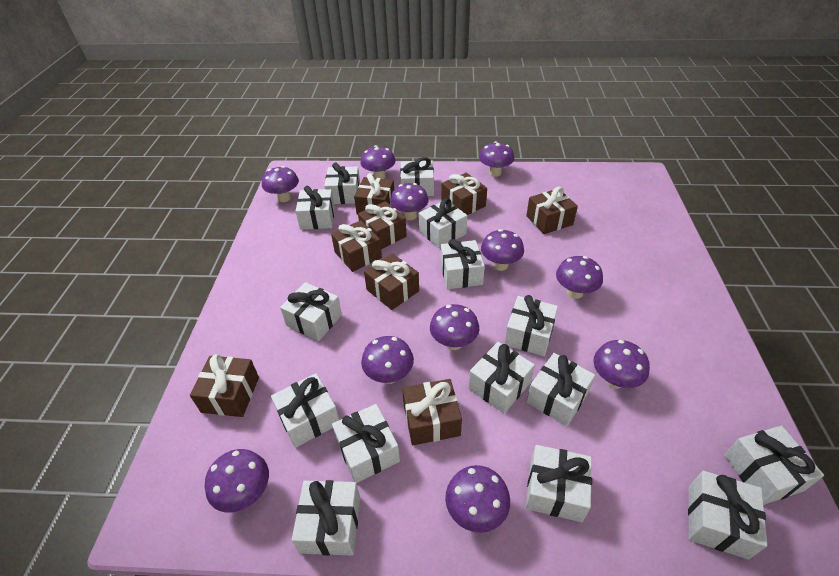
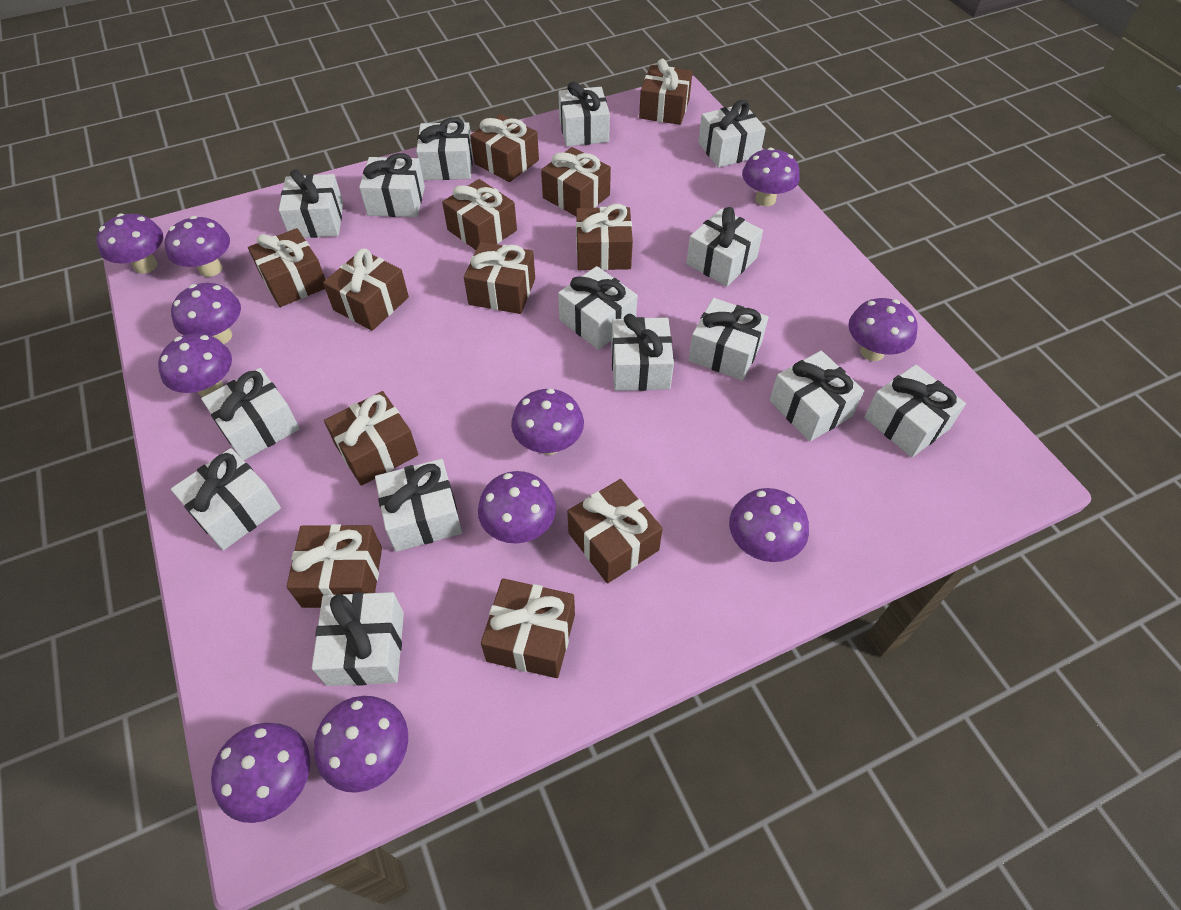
brown gift: 8 -> 12

